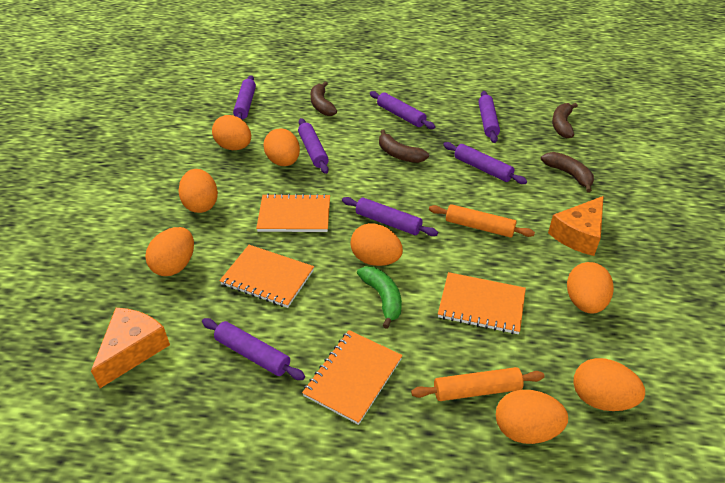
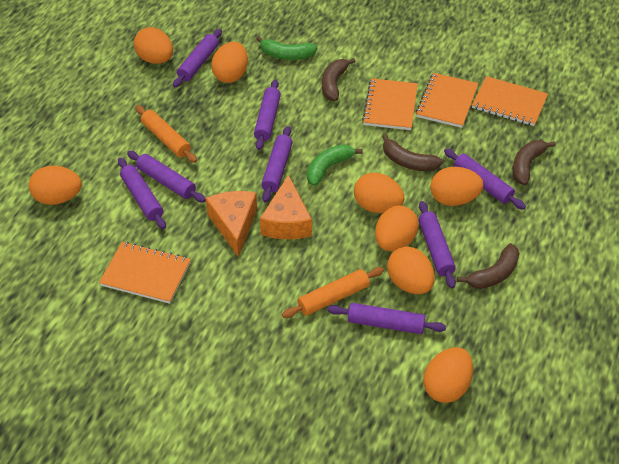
green banana: 1 -> 2
purple rolling pin: 7 -> 8

